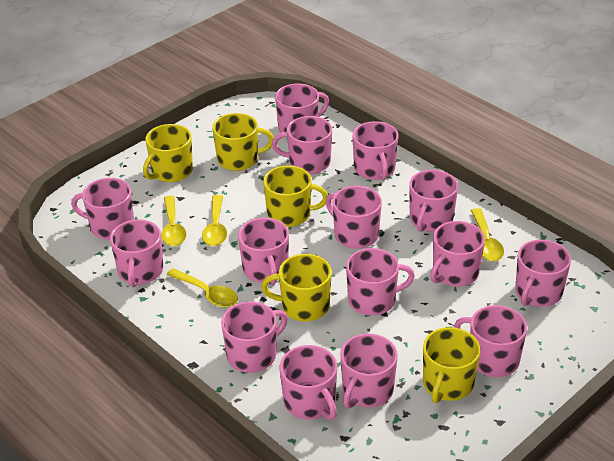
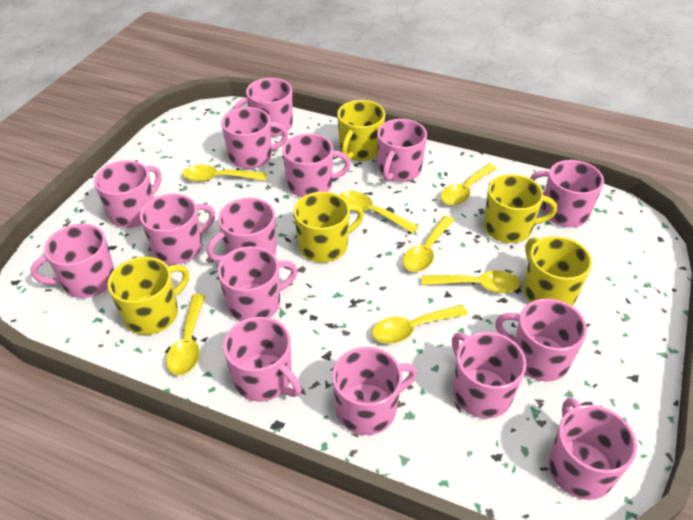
yellow spoon: 4 -> 7

